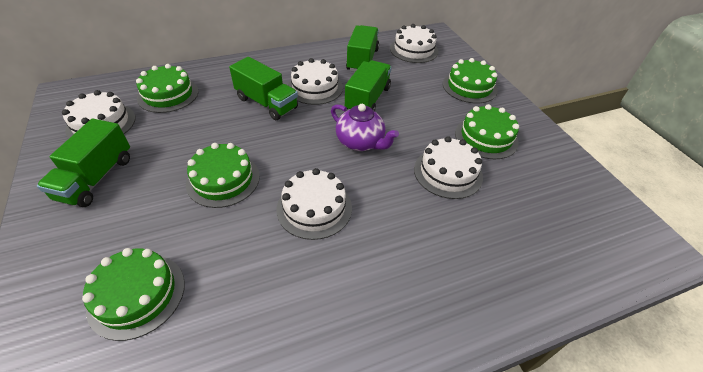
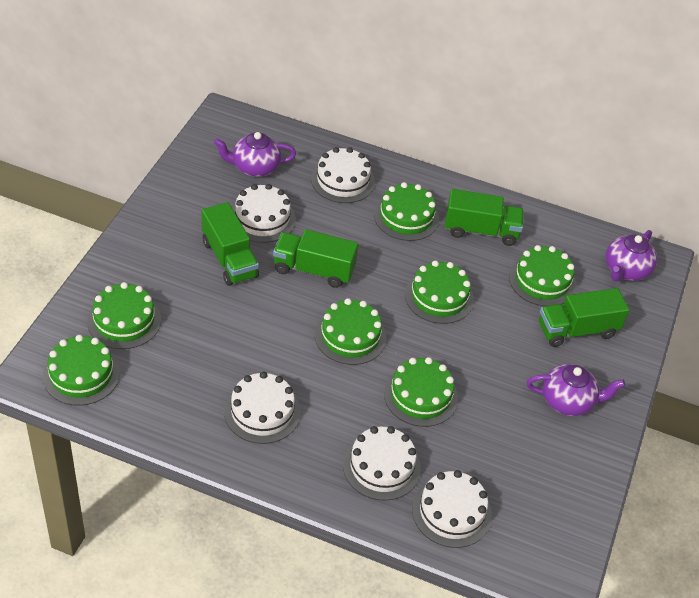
green cake: 5 -> 7
purple teapot: 1 -> 3

